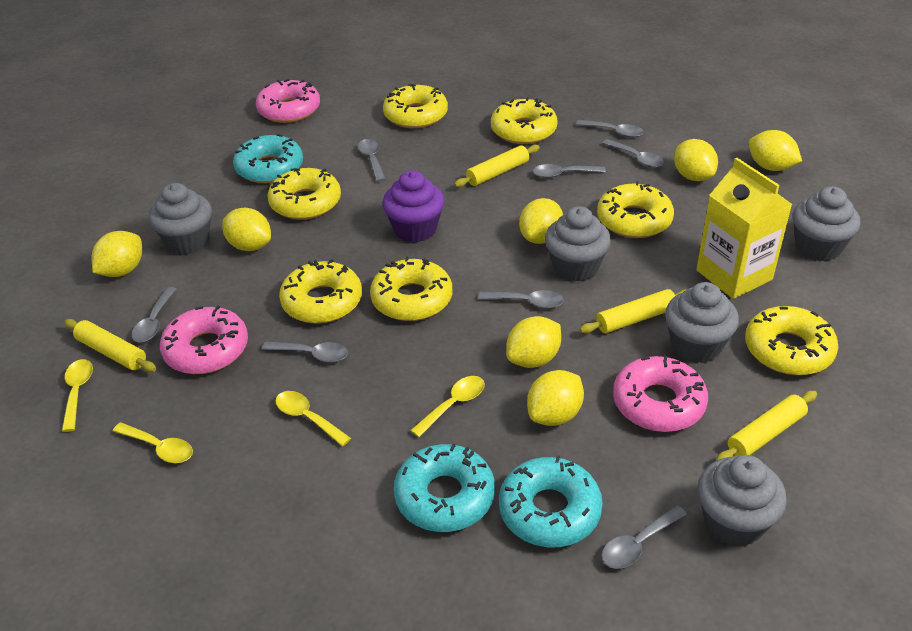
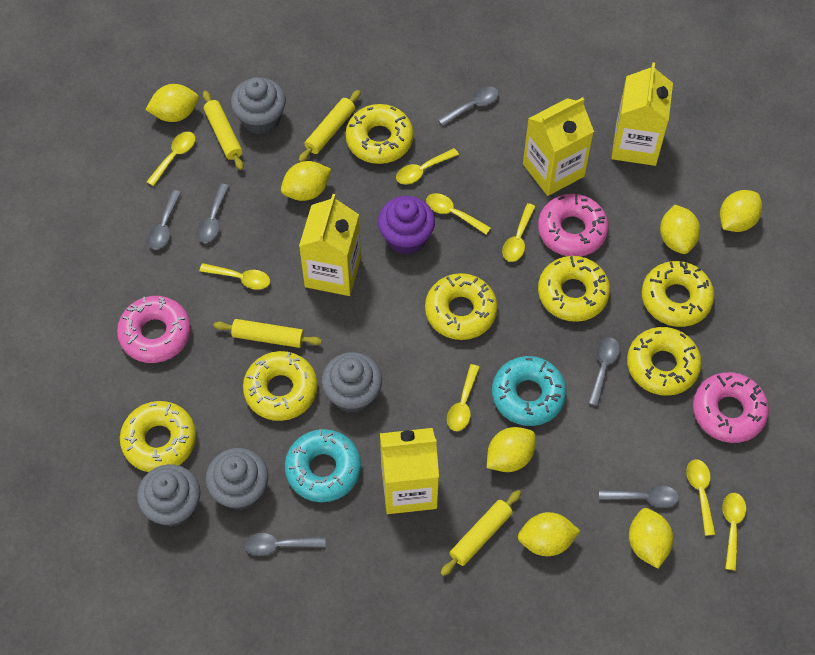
grey cupcake: 5 -> 4
grey spoon: 8 -> 6
turquoise donut: 3 -> 2
yellow carton: 1 -> 4
yellow spoon: 4 -> 8

